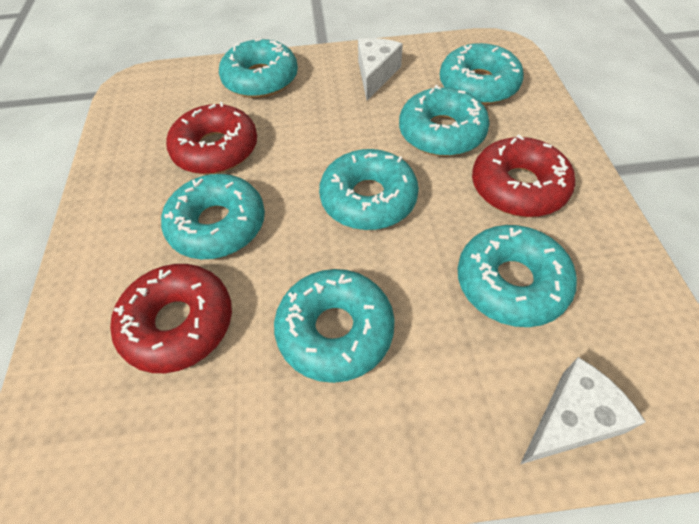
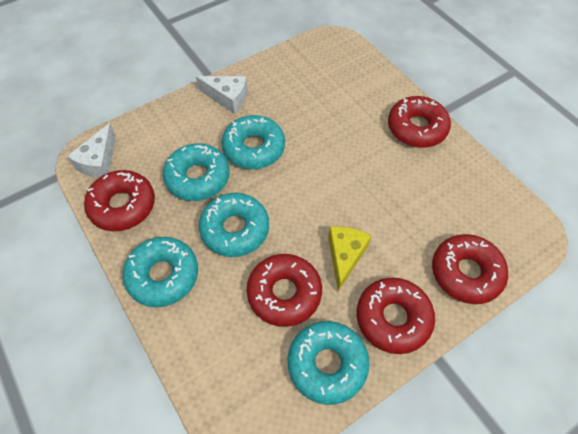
red donut: 3 -> 5
turquoise donut: 7 -> 5
yellow cheese: 0 -> 1

